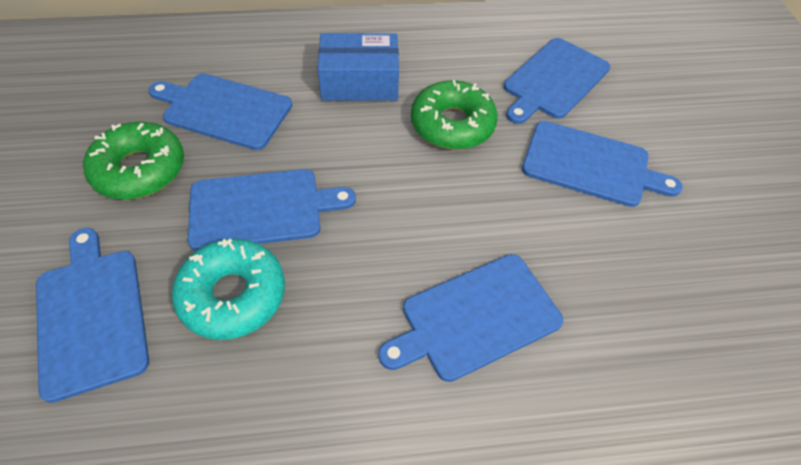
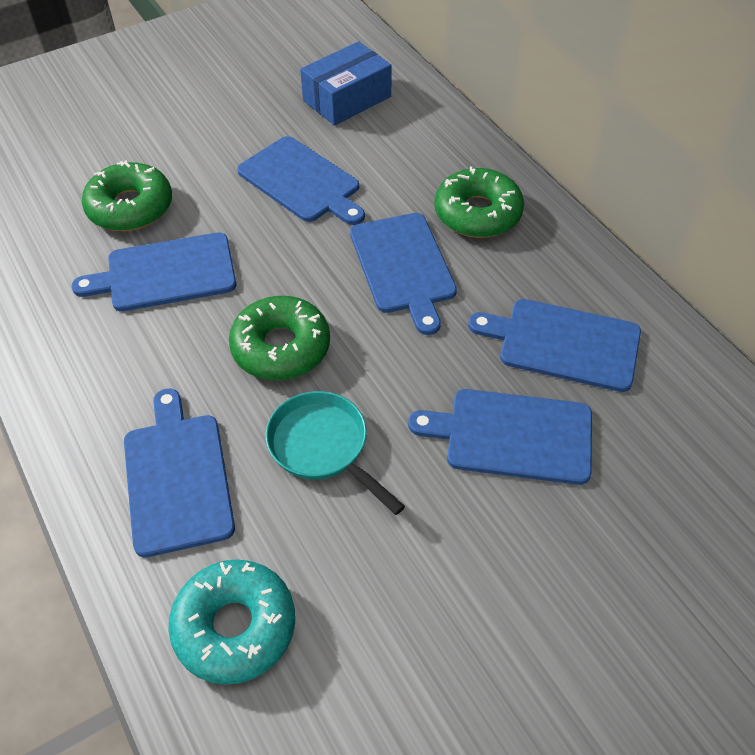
green donut: 2 -> 3
turquoise pan: 0 -> 1

